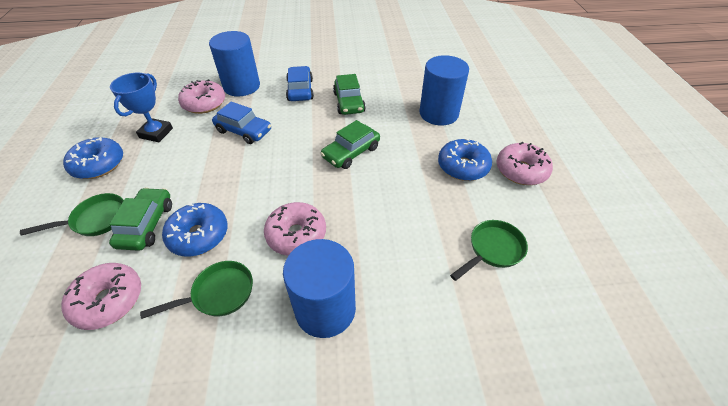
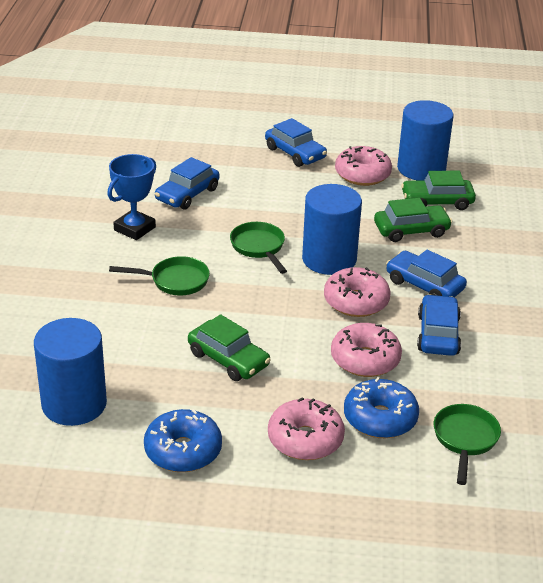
blue car: 2 -> 4
blue donut: 3 -> 2

